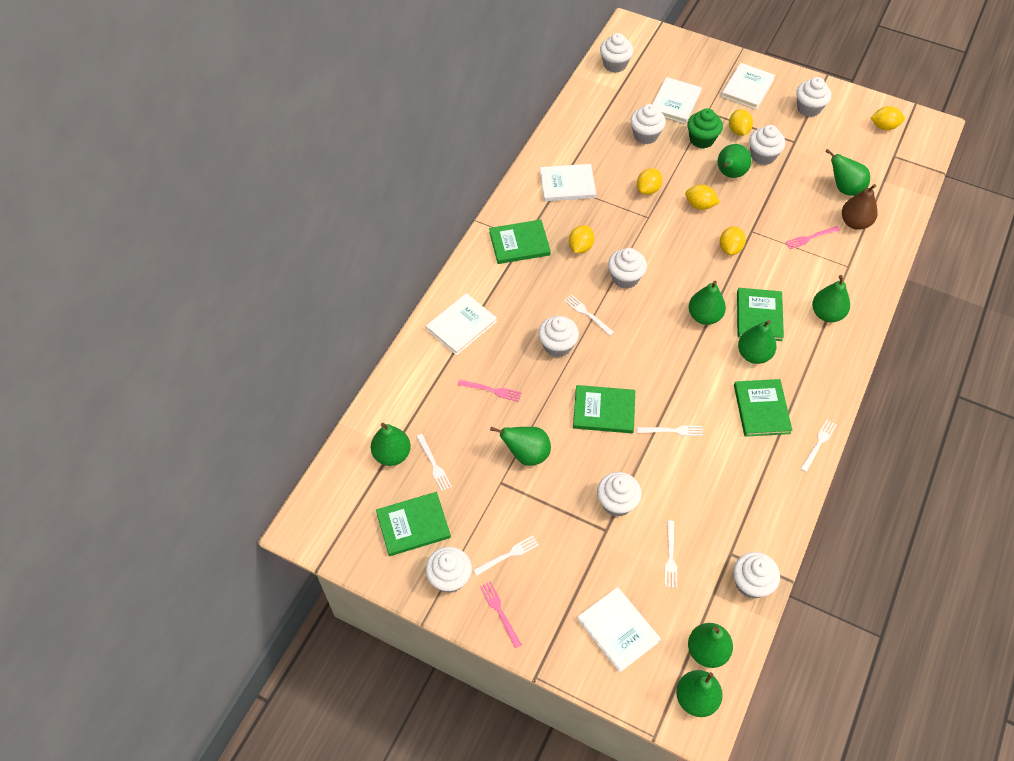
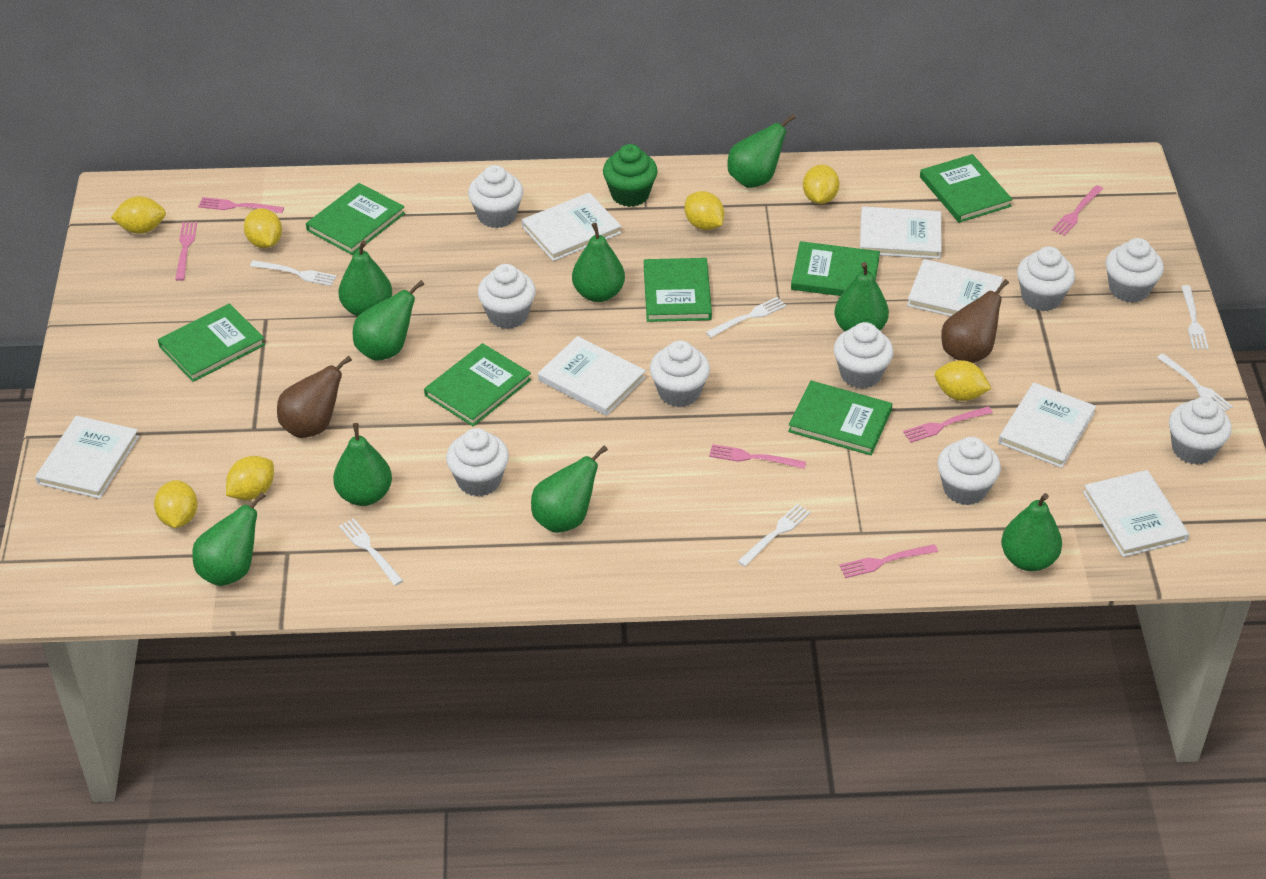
brown pear: 1 -> 2
green book: 5 -> 7
pink fork: 3 -> 6
white book: 5 -> 7
yellow lemon: 6 -> 7

